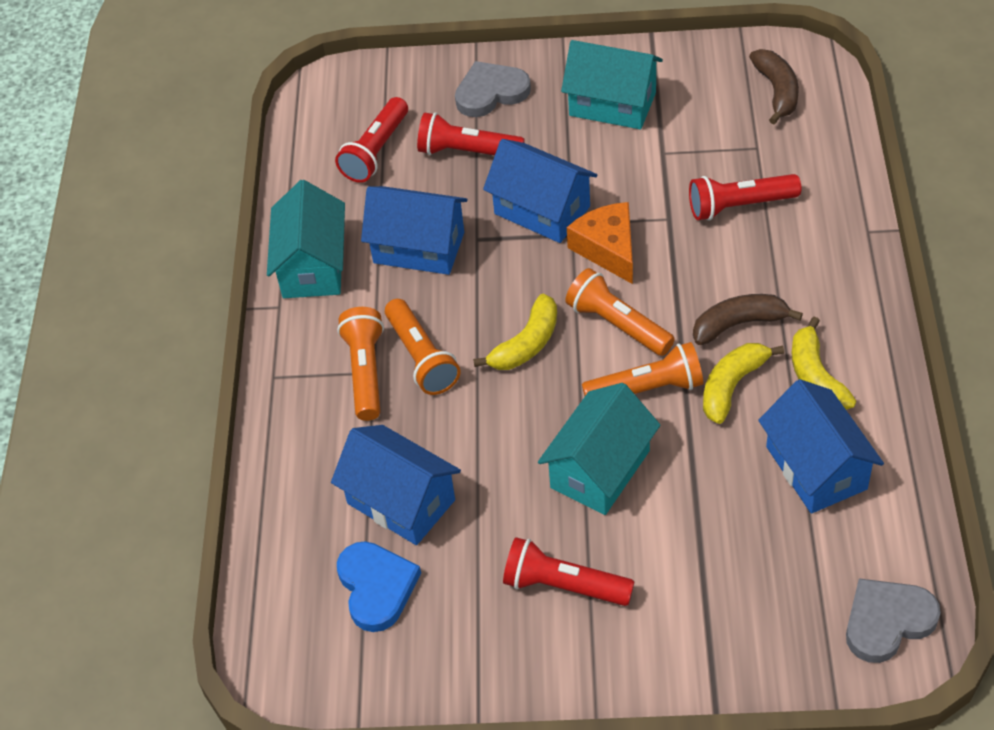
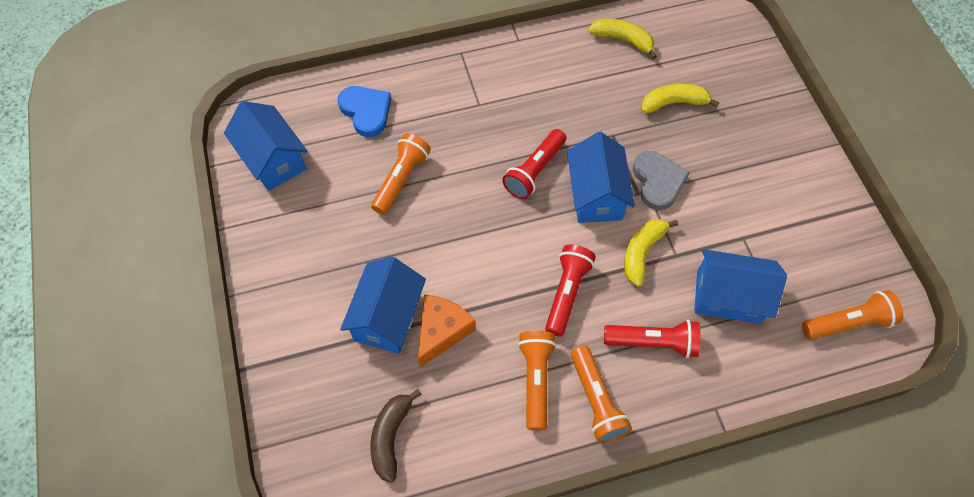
brown banana: 2 -> 1
grey heart: 2 -> 1
red flashlight: 4 -> 3
turquoise house: 3 -> 0

